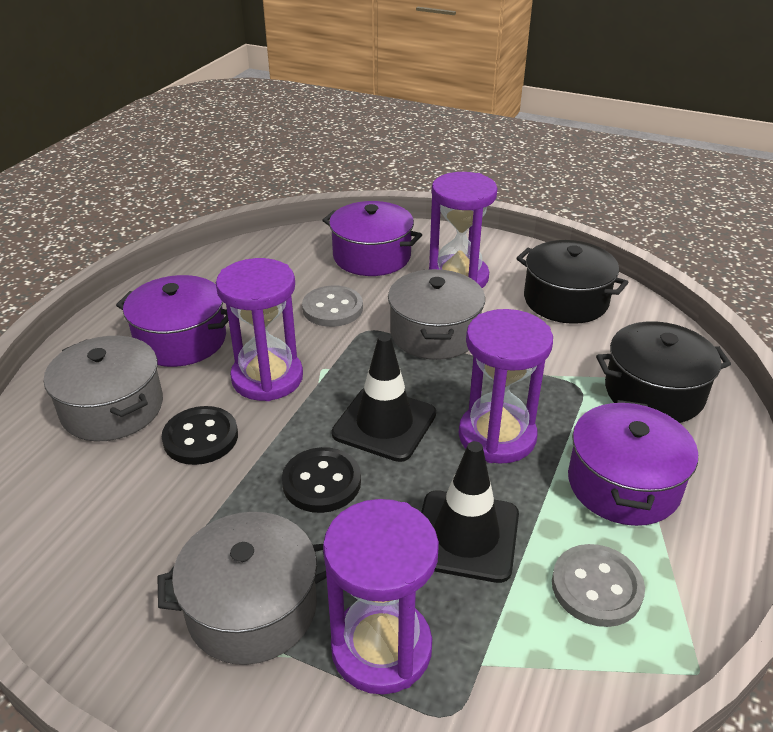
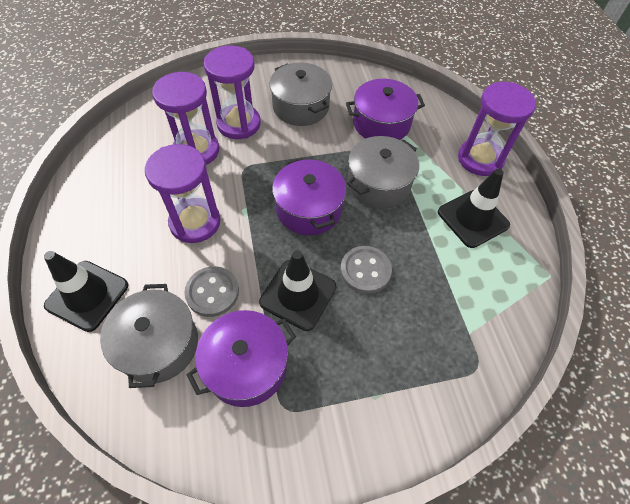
black button: 2 -> 0
black pot: 2 -> 0
black traffic cone: 2 -> 3

